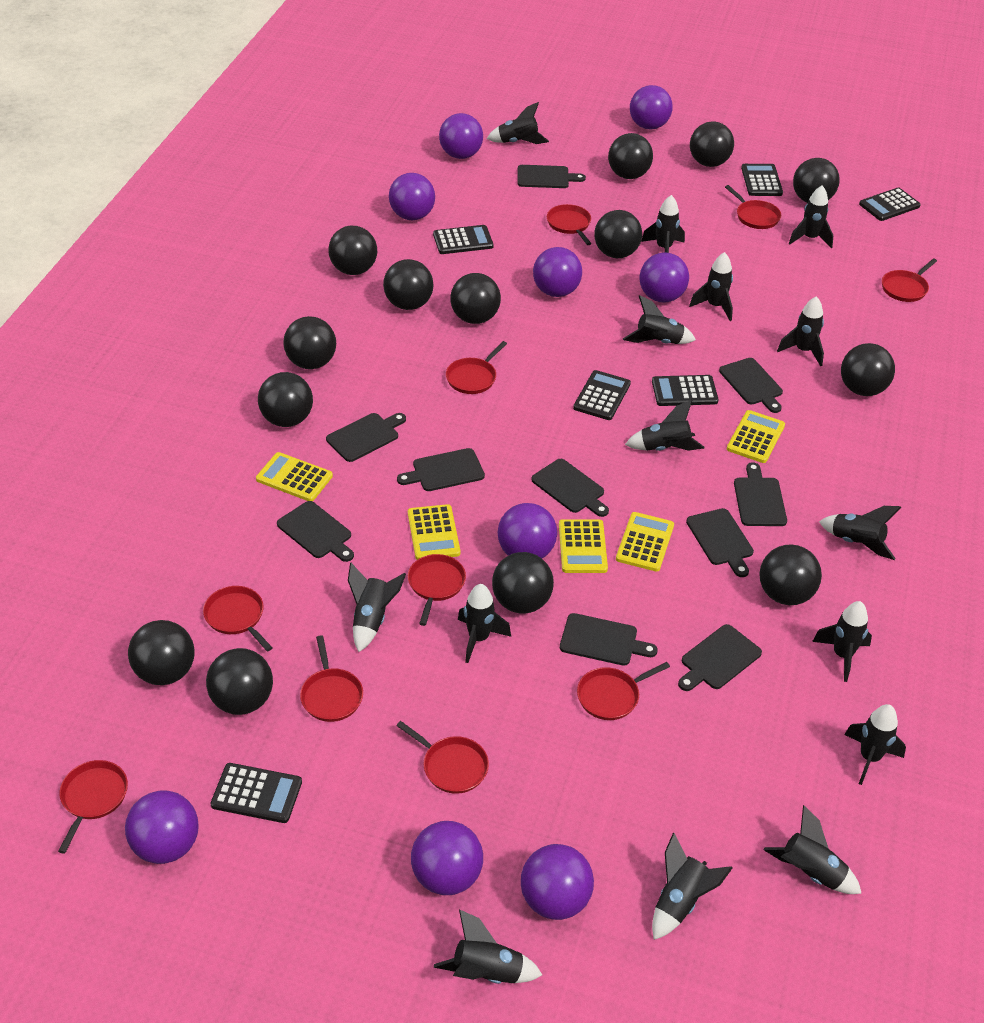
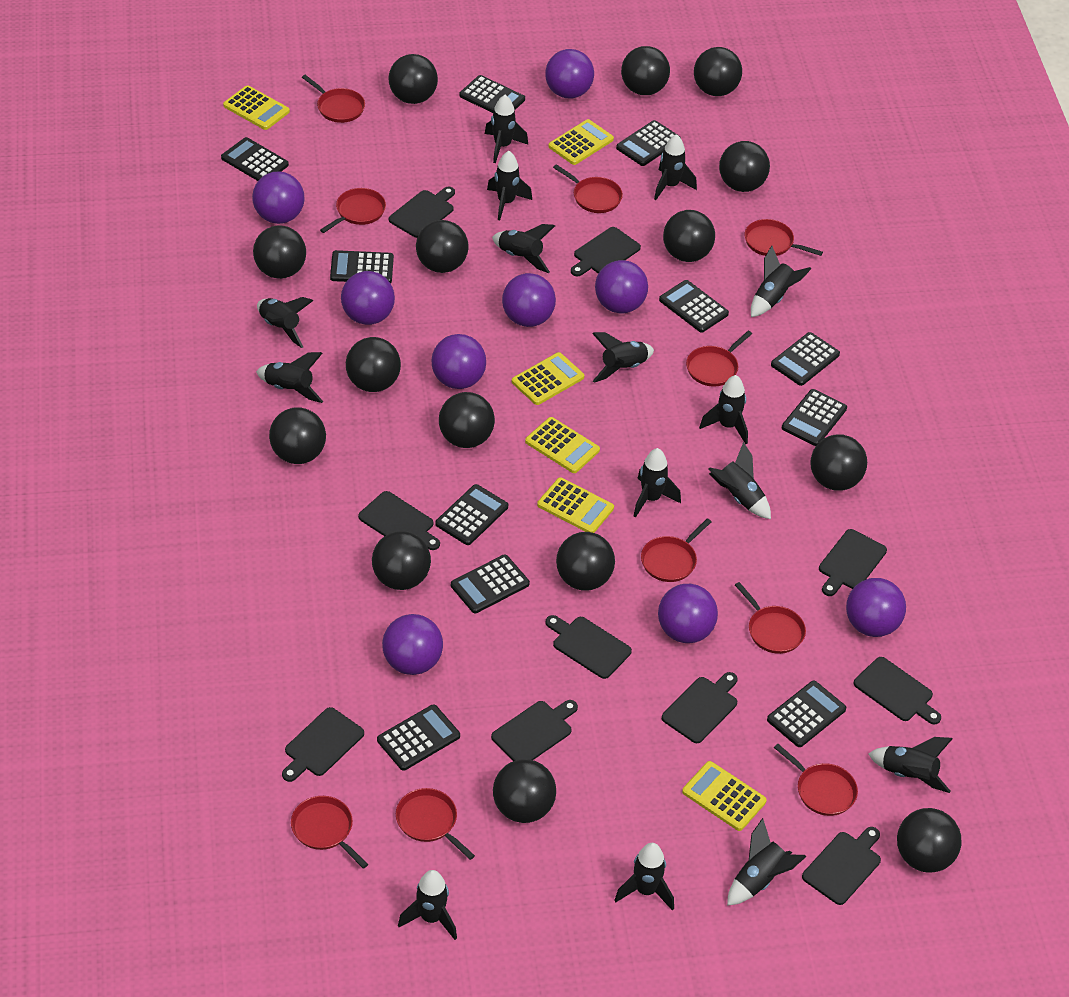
black ball: 14 -> 15
black calculator: 6 -> 11
yellow calculator: 5 -> 6

